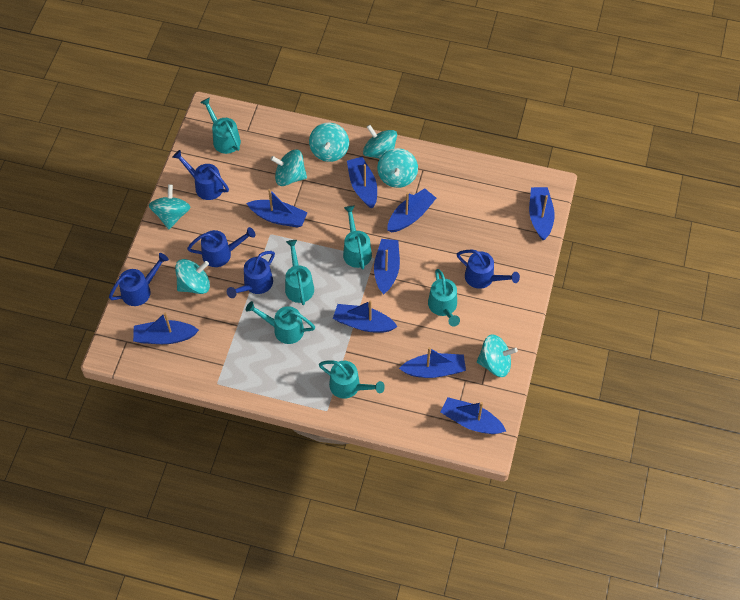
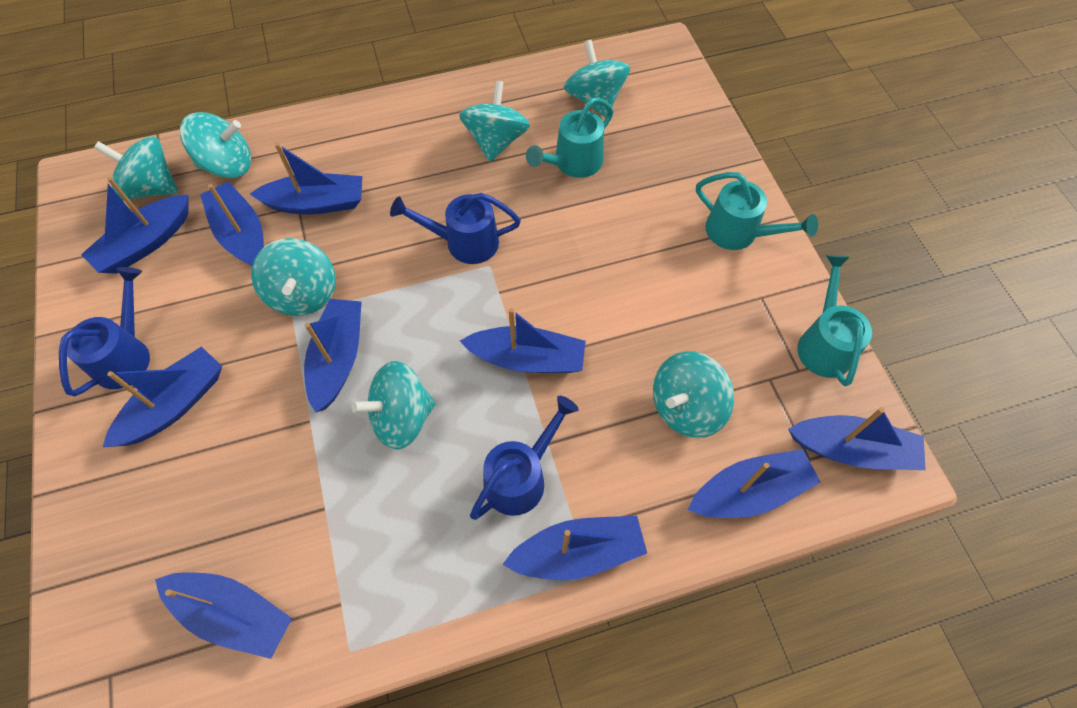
blue boat: 9 -> 10
blue watering can: 5 -> 3
turquoise watering can: 6 -> 3

